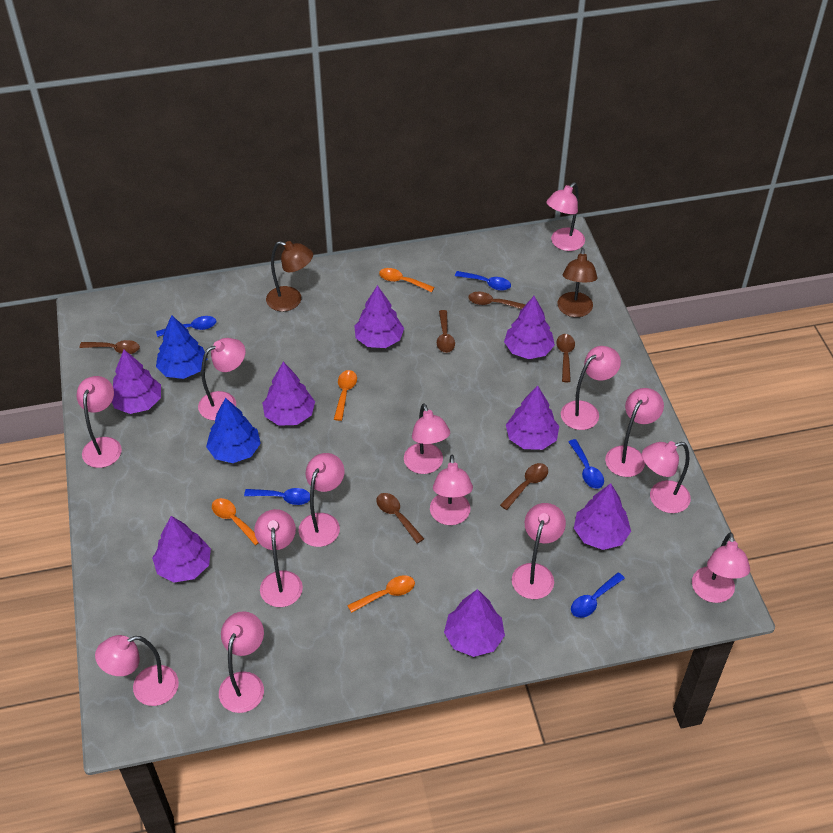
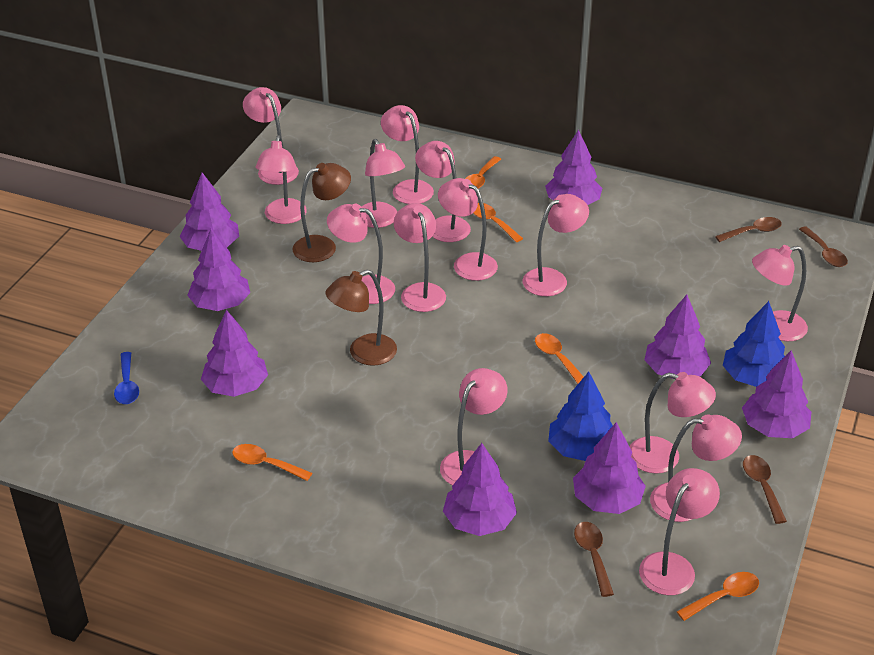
blue spoon: 5 -> 1
brown spoon: 6 -> 4
orange spoon: 4 -> 5

